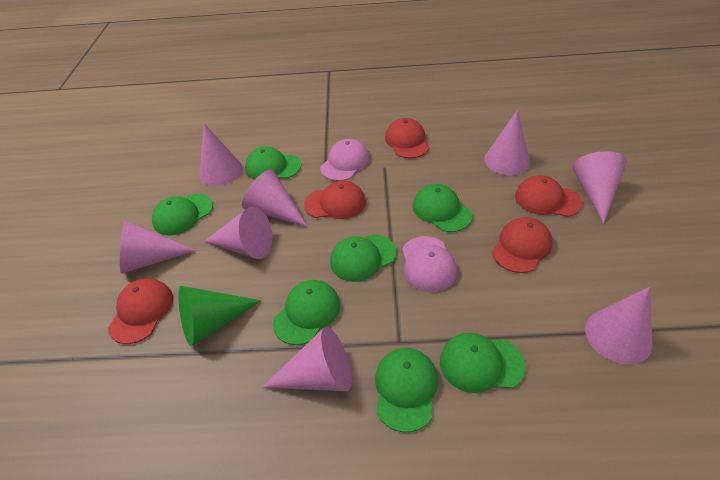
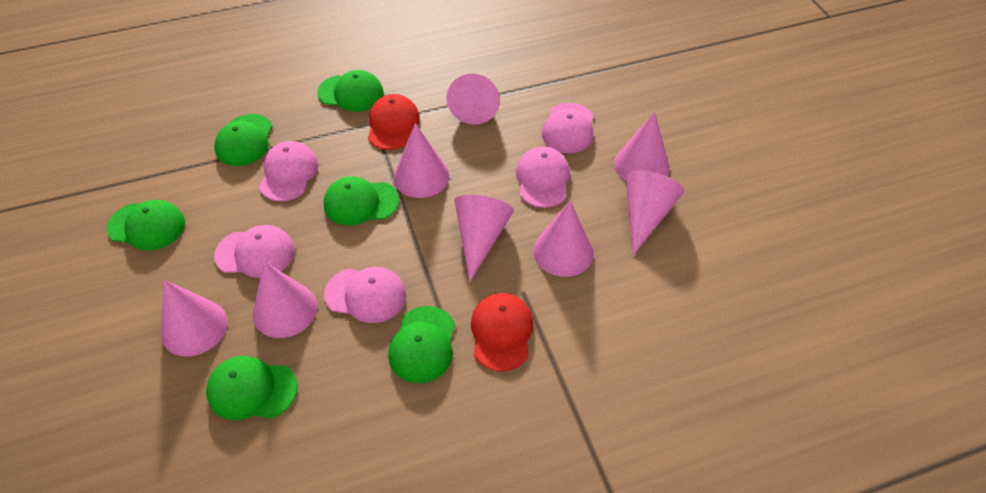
green cap: 7 -> 6
green cone: 1 -> 0
pink cap: 2 -> 5
red cap: 5 -> 2

